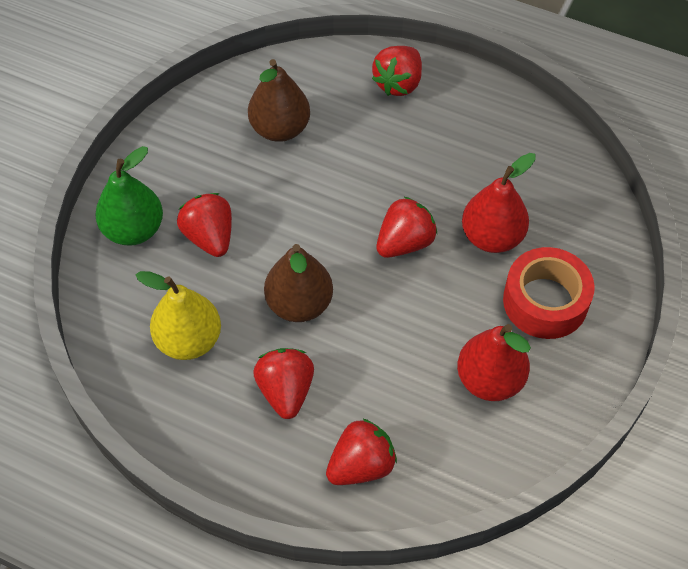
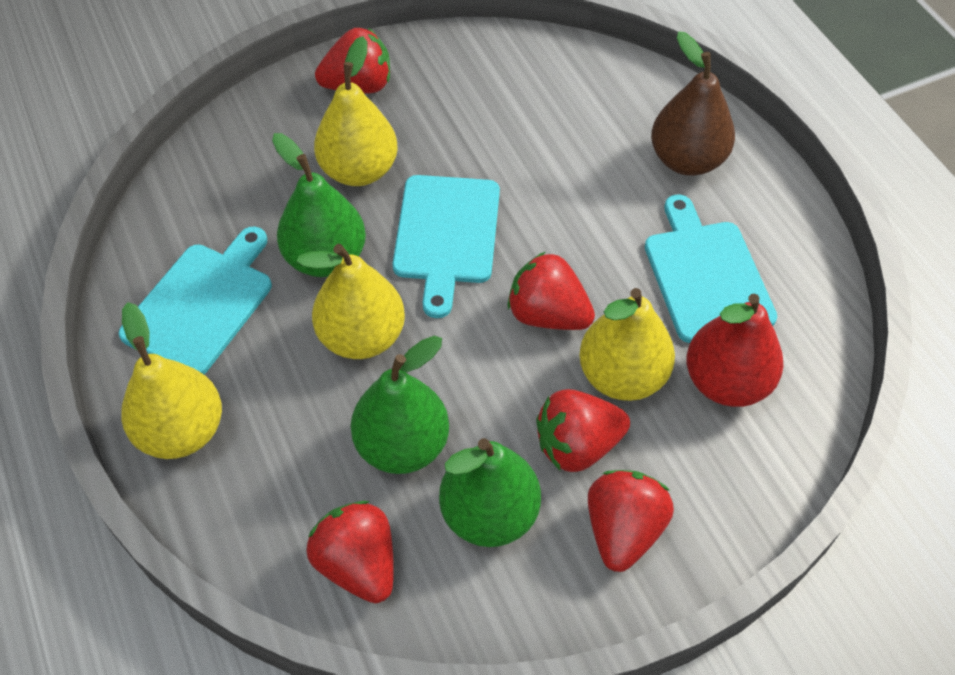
brown pear: 2 -> 1
green pear: 1 -> 3
red pear: 2 -> 1
red tape: 1 -> 0
turquoise cutting board: 0 -> 3
yellow pear: 1 -> 4

